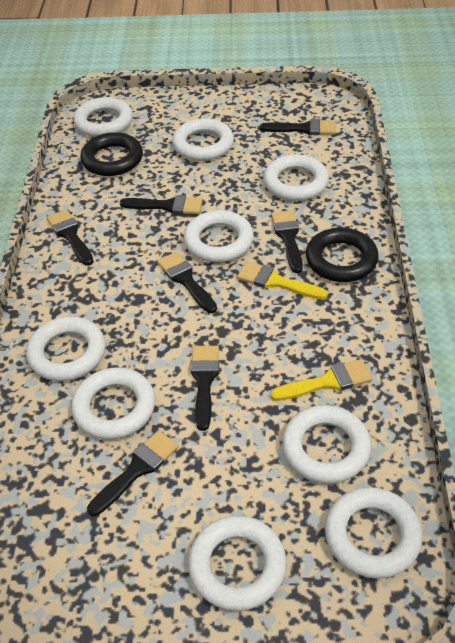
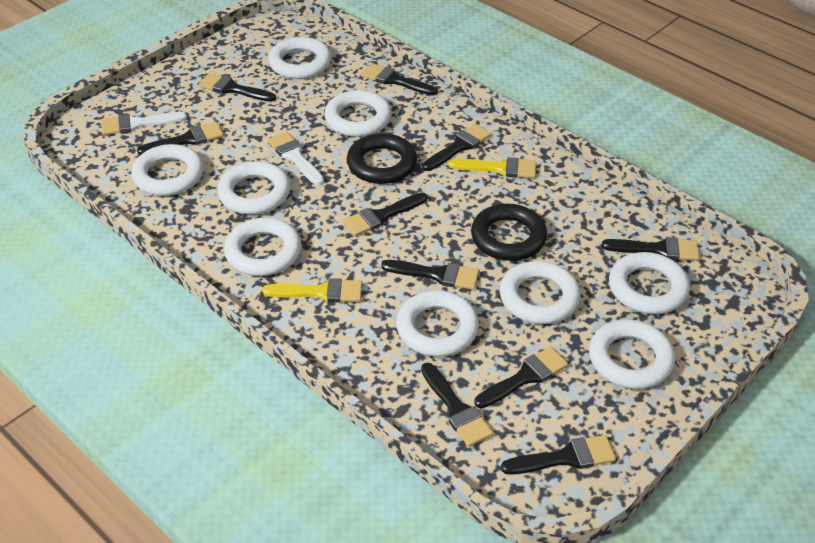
black brush: 7 -> 10
white brush: 0 -> 2

